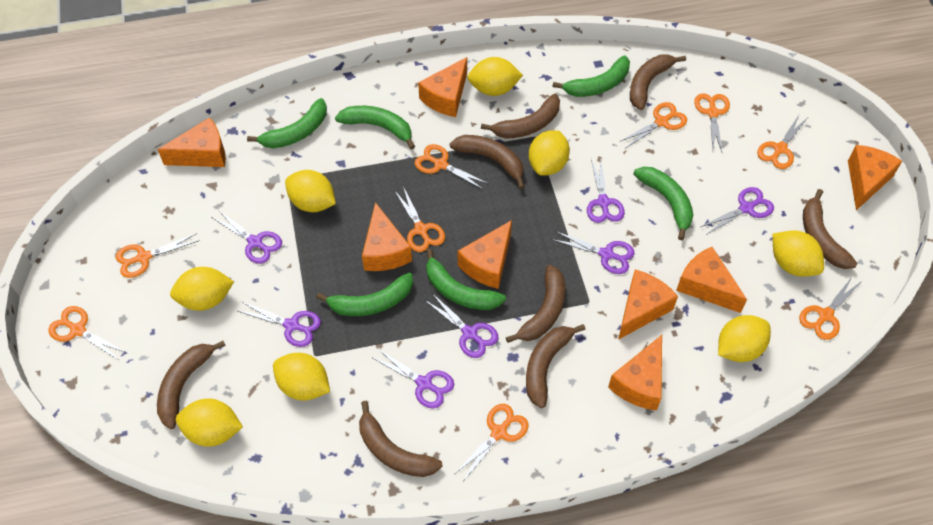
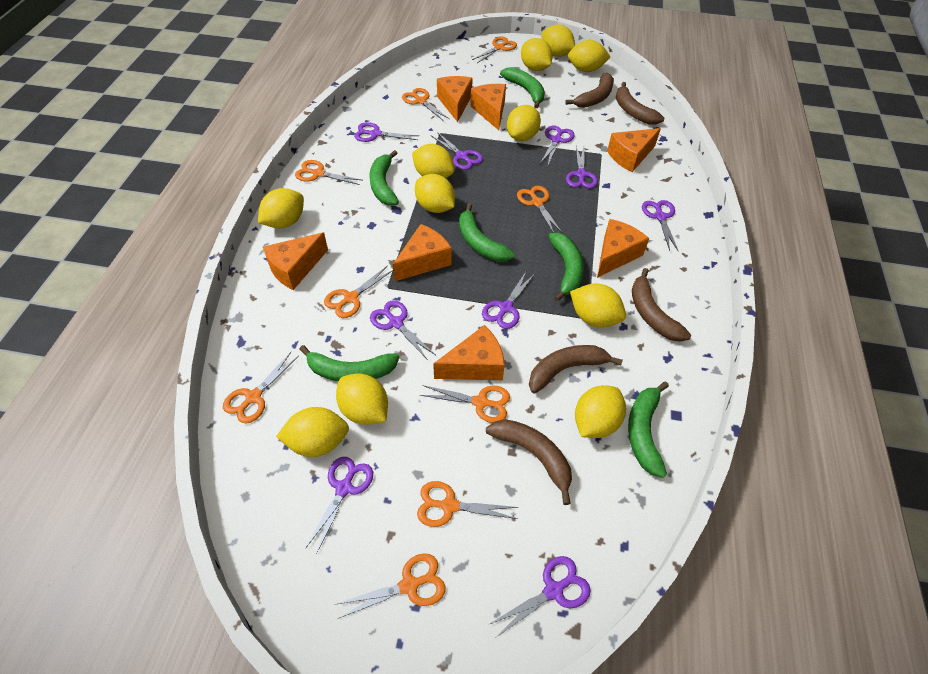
brown banana: 8 -> 5
orange cheese: 8 -> 7
purple scissors: 7 -> 9
yellow lemon: 8 -> 11

